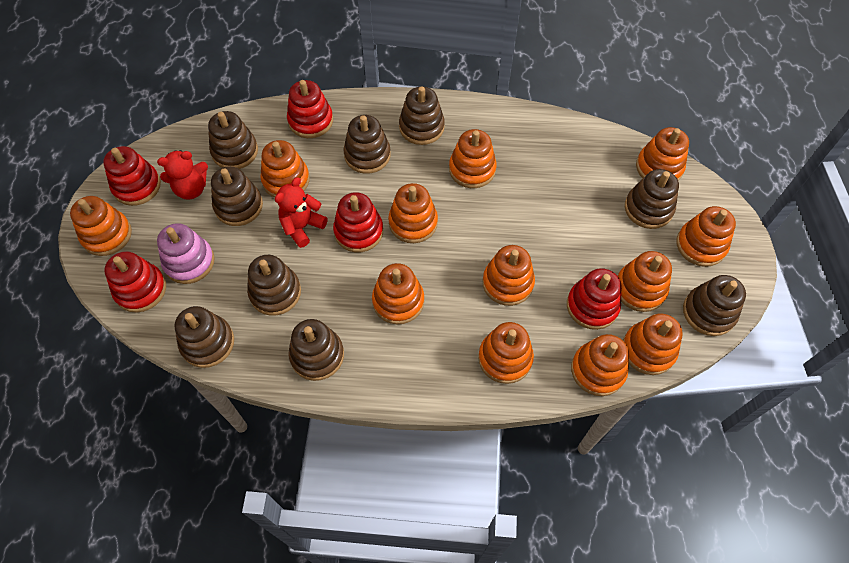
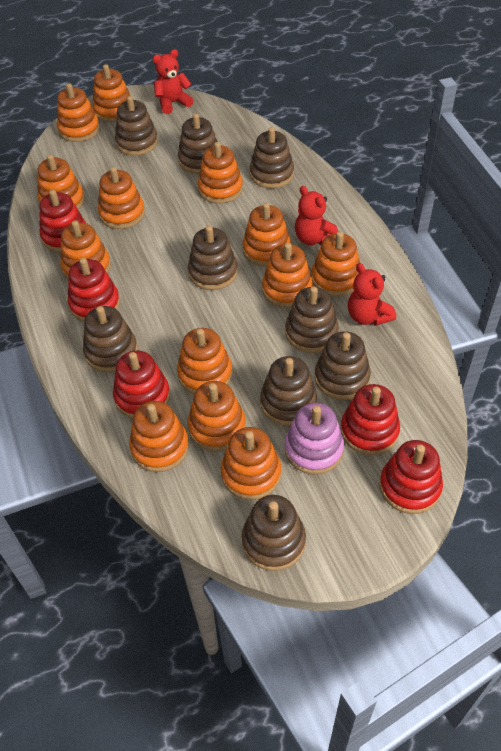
orange stacking toy: 12 -> 13
red teddy bear: 2 -> 3

